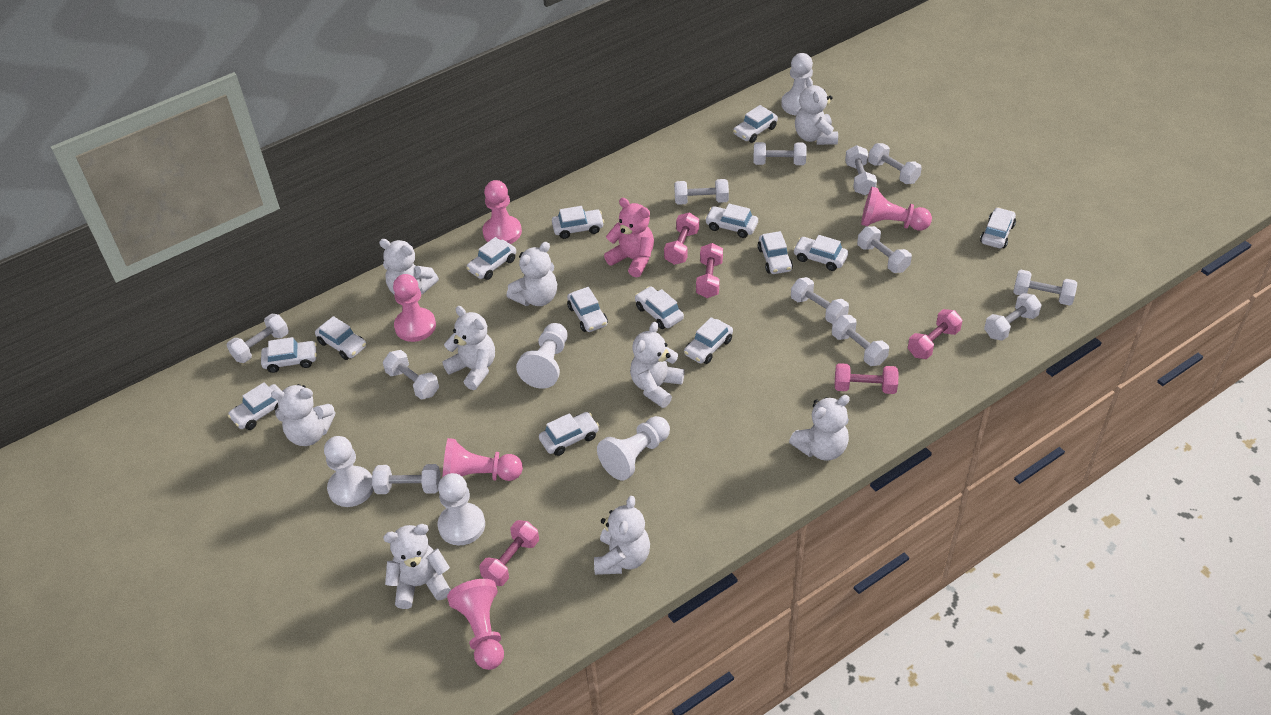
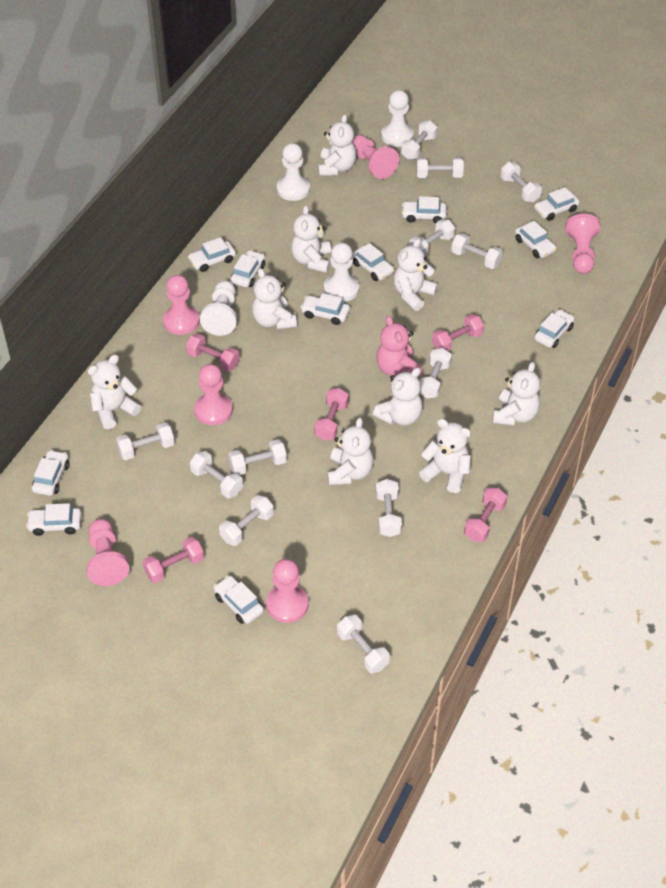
pink pawn: 5 -> 6
white car: 14 -> 11
white pawn: 5 -> 4

